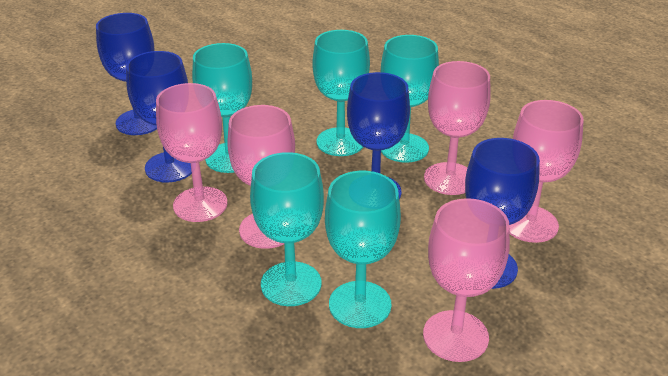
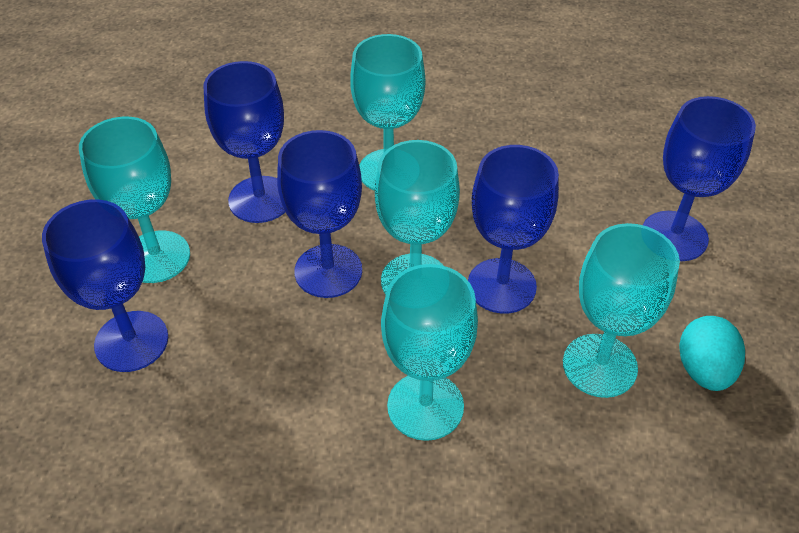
blue goblet: 4 -> 5
pink goblet: 5 -> 0
turquoise egg: 0 -> 1

